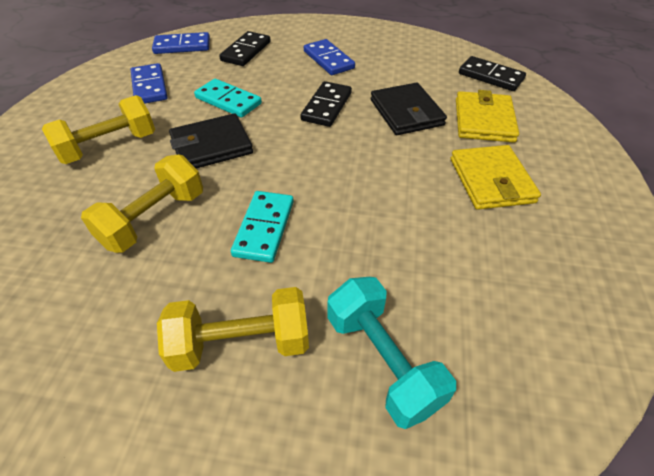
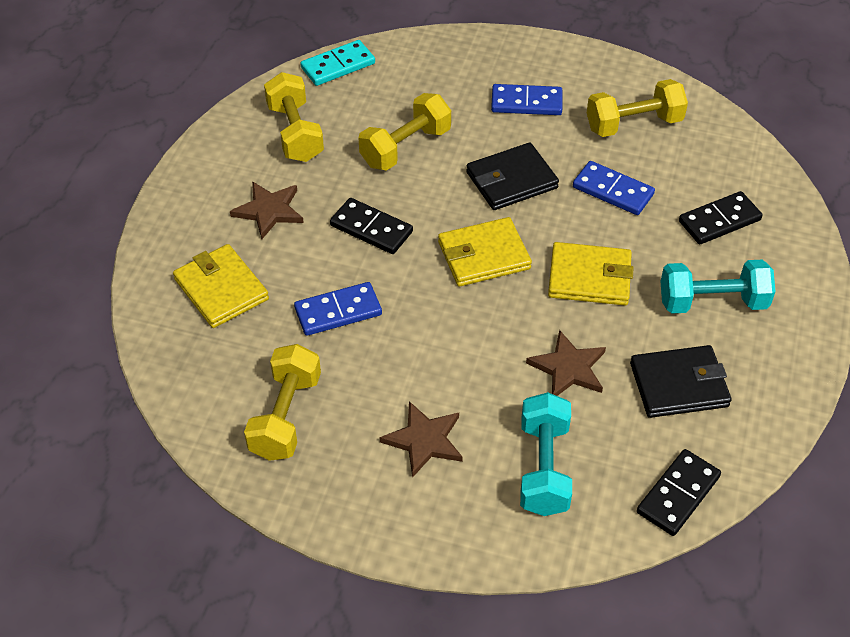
brown star: 0 -> 3
turquoise domino: 2 -> 1
turquoise dumbbell: 1 -> 2
yellow dumbbell: 3 -> 4
yellow wallet: 2 -> 3

